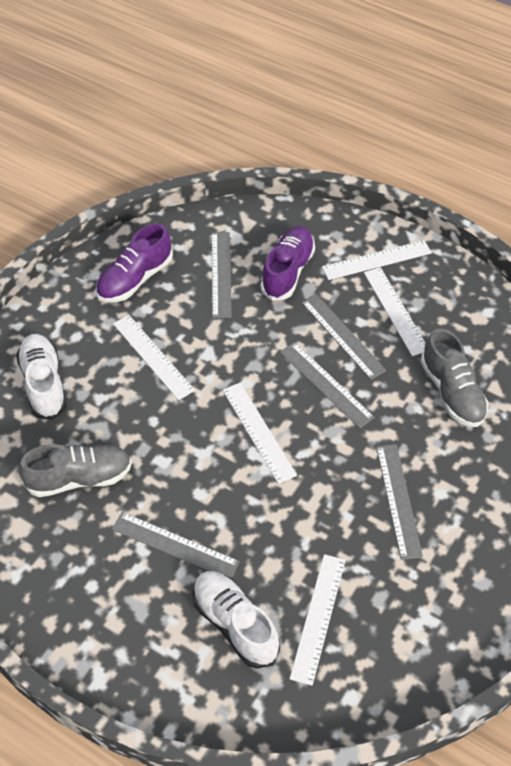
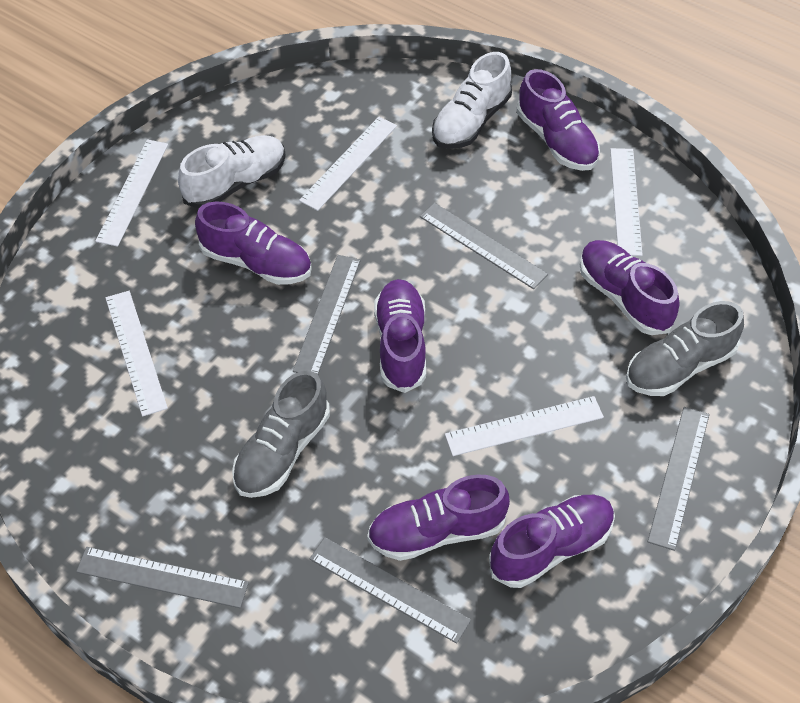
purple shoe: 2 -> 6

